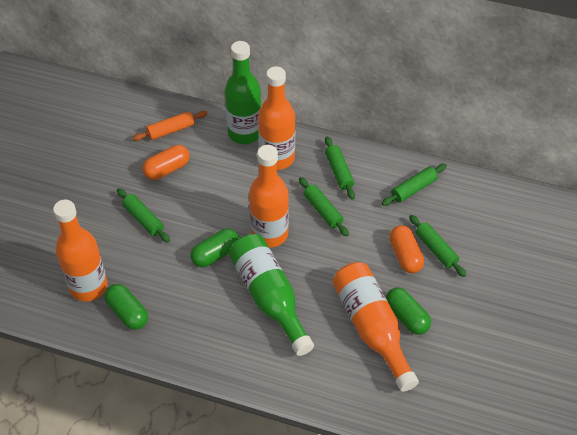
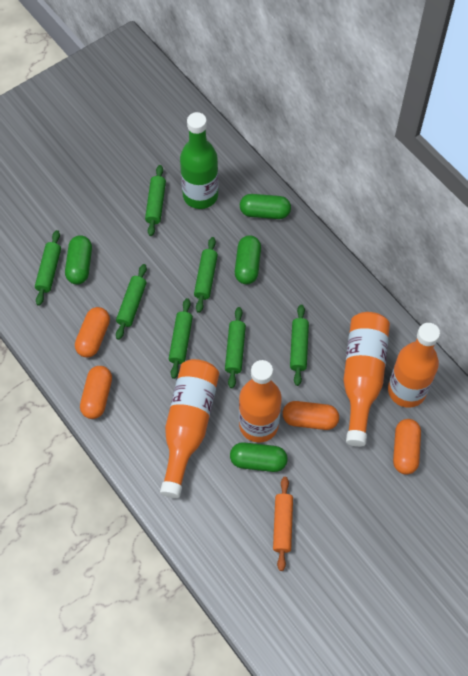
green bottle: 2 -> 1
green capsule: 3 -> 4
green rolling pin: 5 -> 7
orange capsule: 2 -> 4

